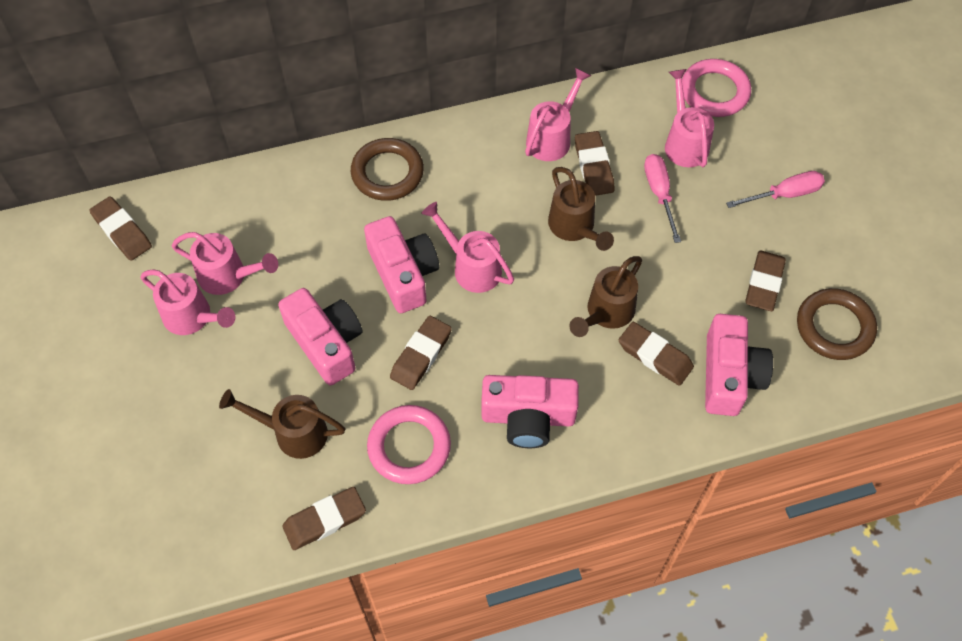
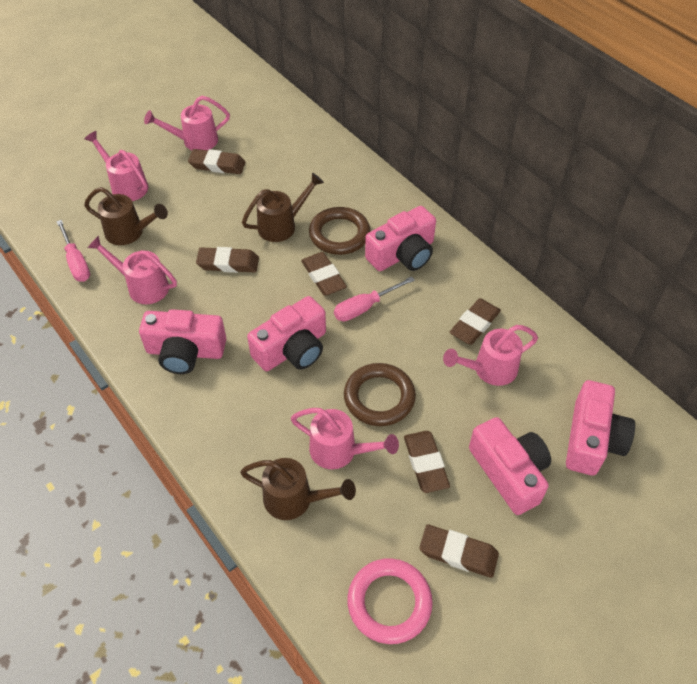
pink camera: 4 -> 5
pink ring: 2 -> 1

